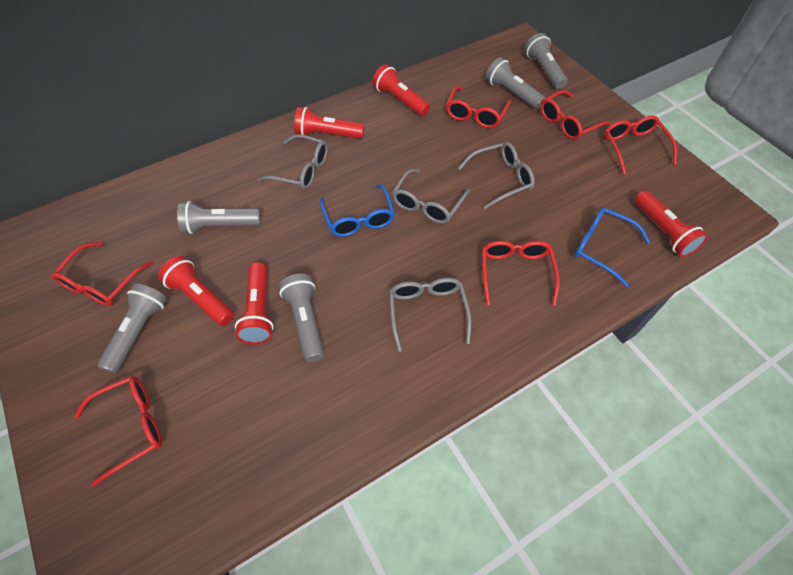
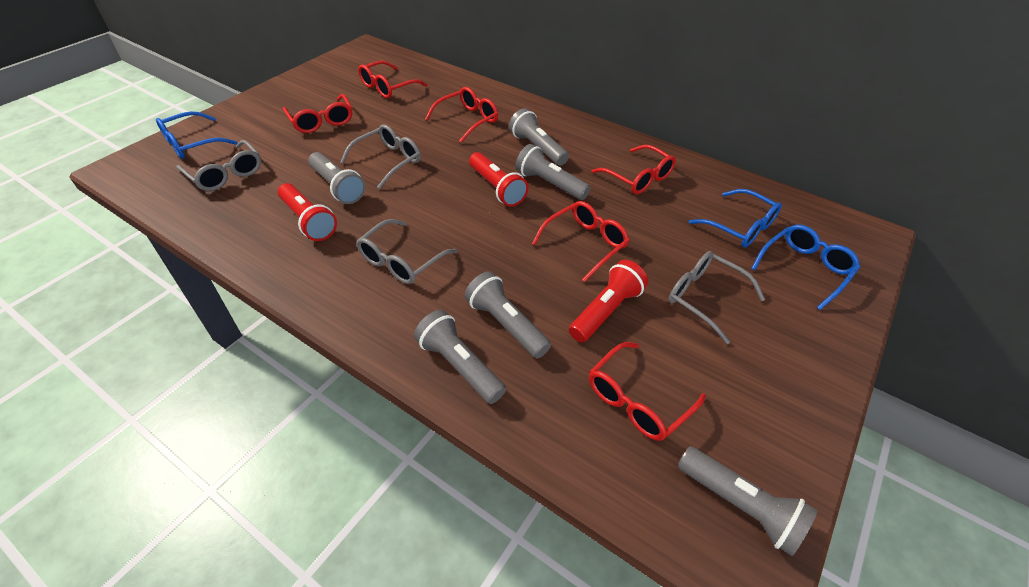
blue glasses: 2 -> 3
grey flashlight: 5 -> 6
red flashlight: 5 -> 3

